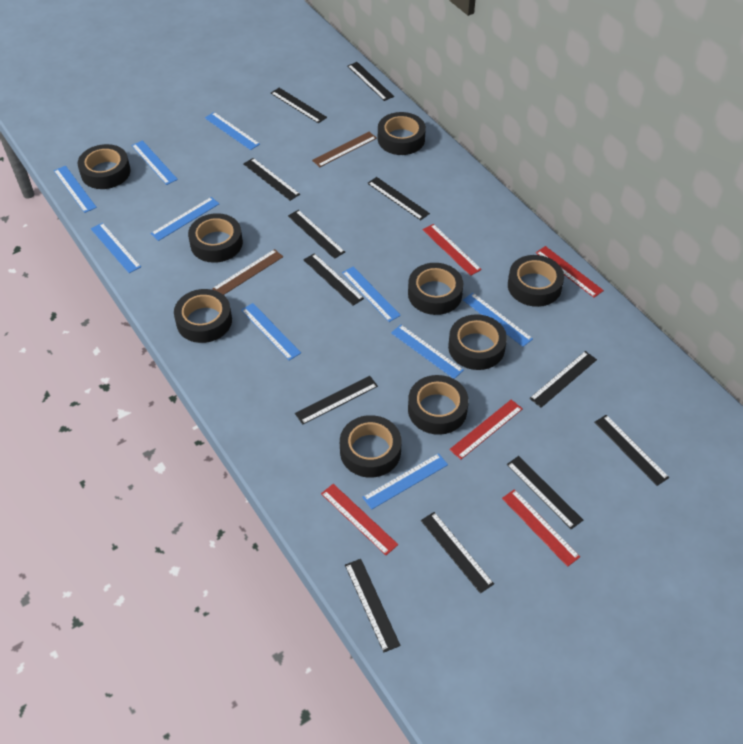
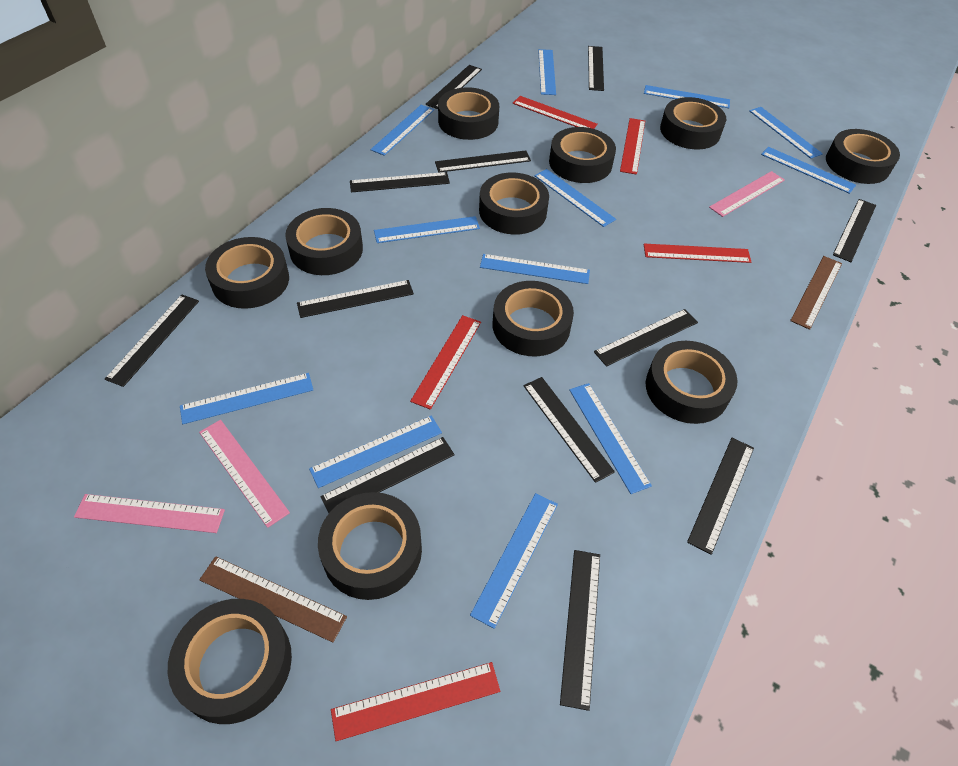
black tape: 9 -> 11
blue ruler: 10 -> 12
pink ruler: 0 -> 3

